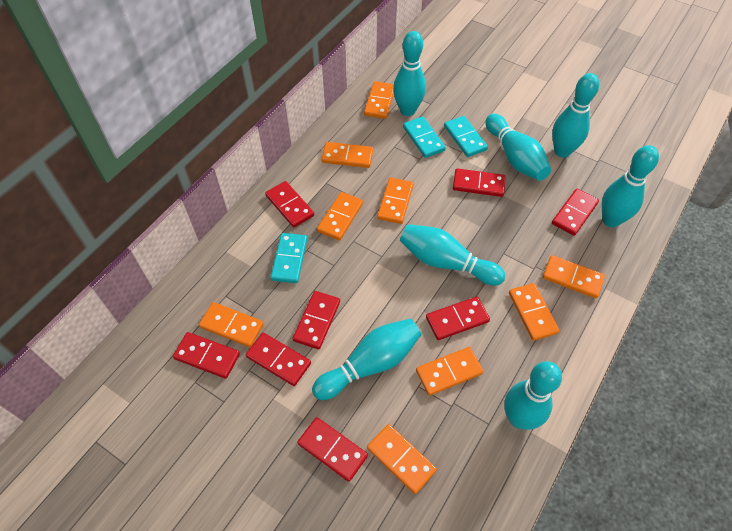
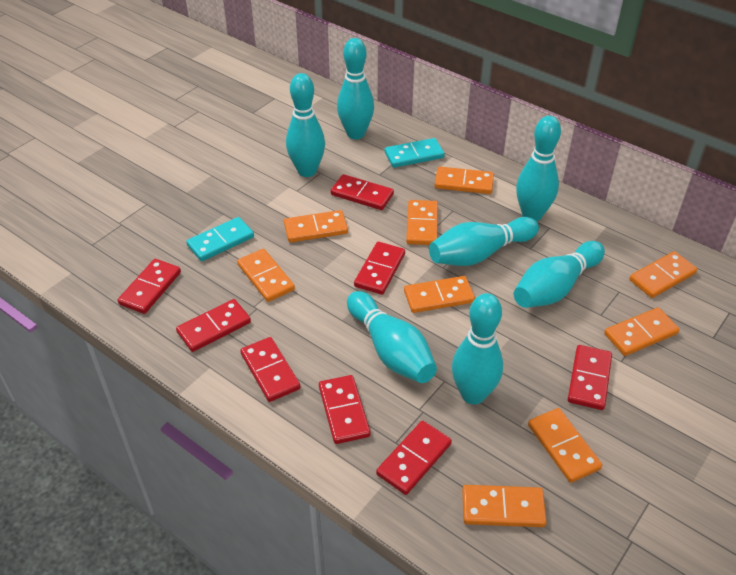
turquoise domino: 3 -> 2

